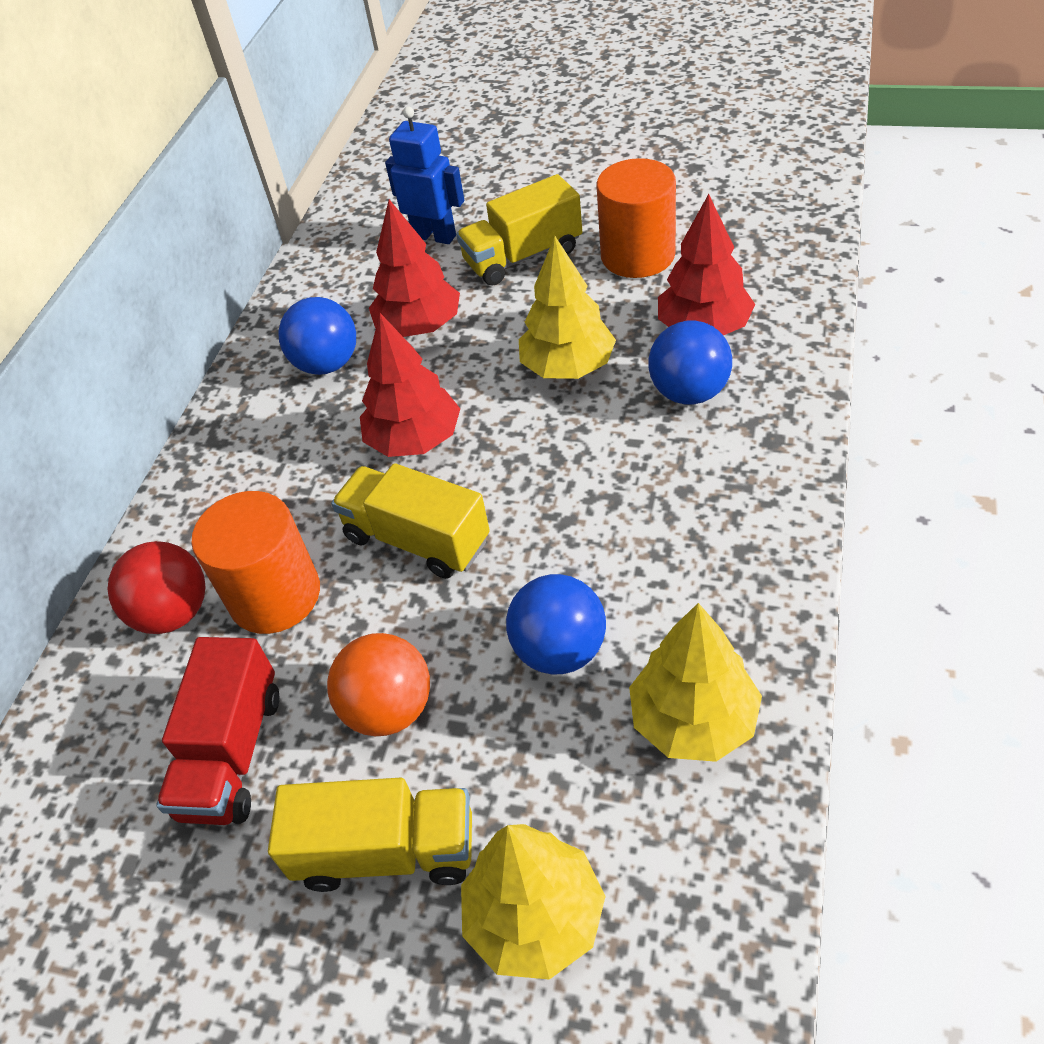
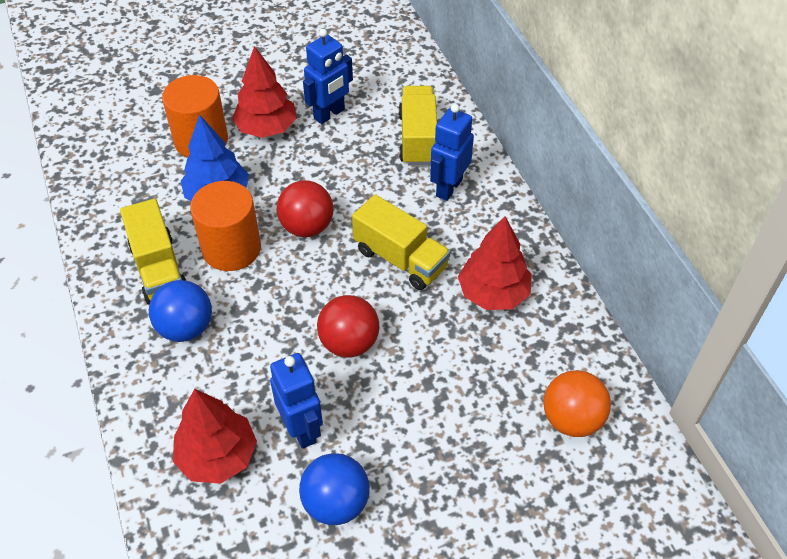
blue ball: 3 -> 2
blue robot: 1 -> 3
blue tree: 0 -> 1
red ball: 1 -> 2
red truck: 1 -> 0
yellow tree: 3 -> 0

